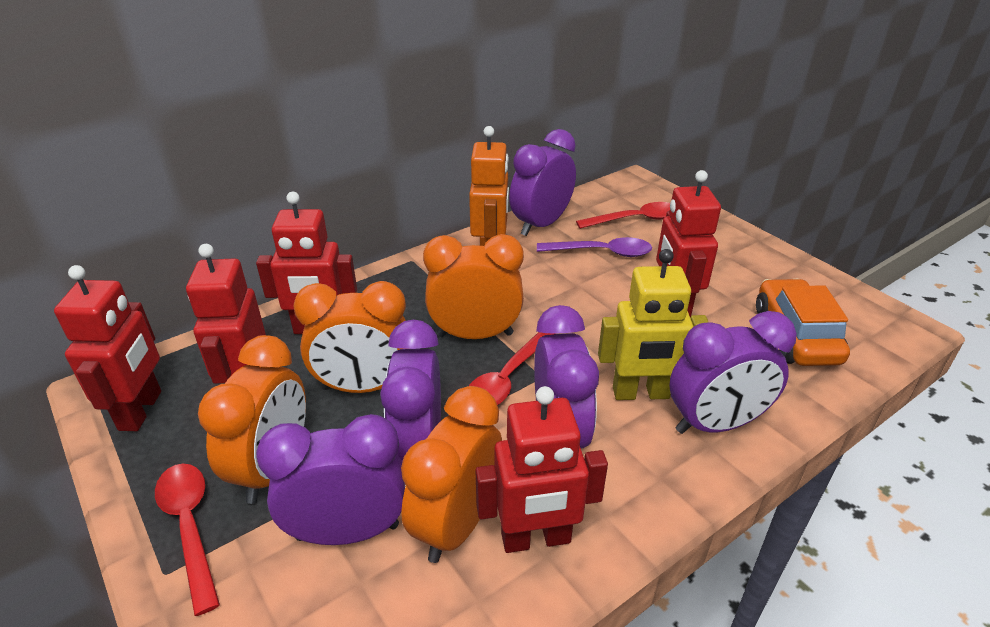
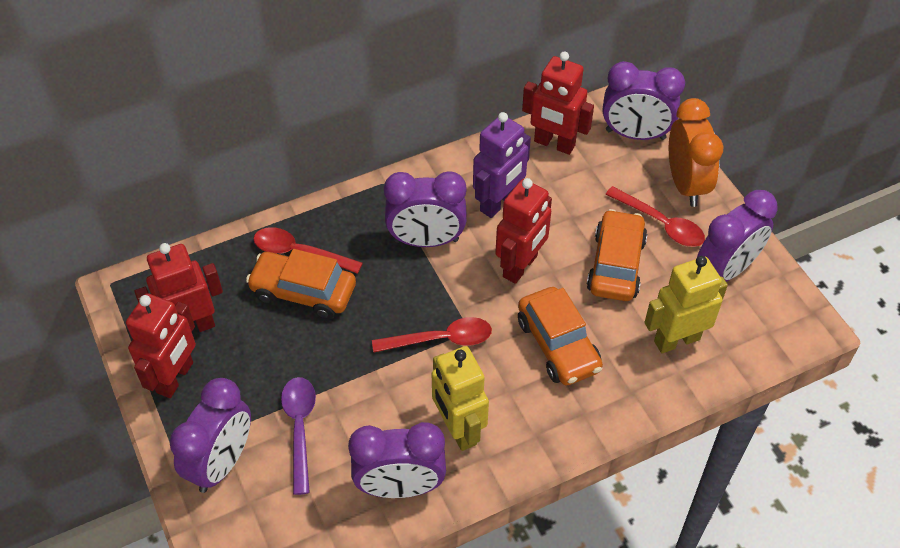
orange car: 1 -> 3
orange clock: 4 -> 1
orange robot: 1 -> 0
purple robot: 0 -> 1
red robot: 5 -> 4
yellow robot: 1 -> 2

